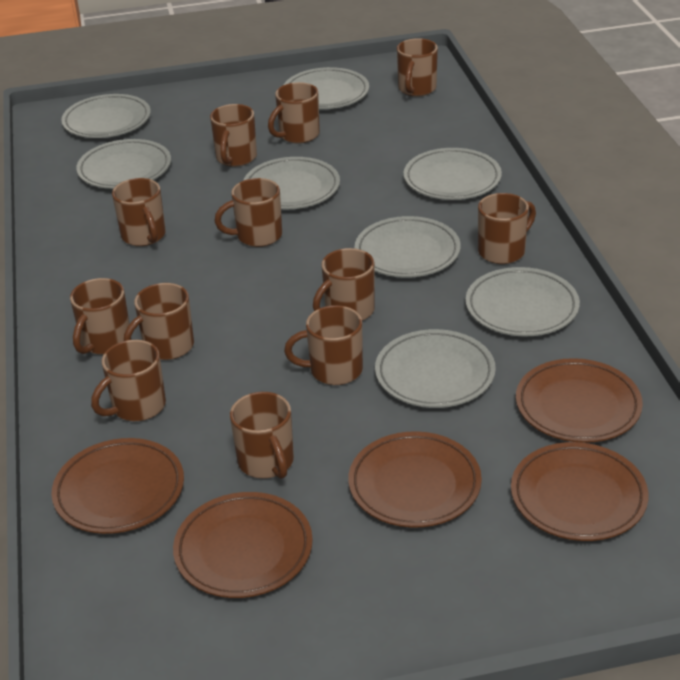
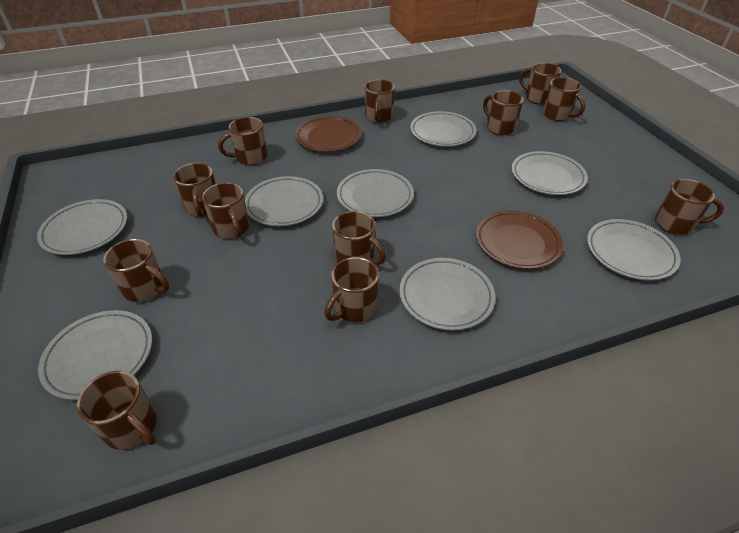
brown plate: 5 -> 2

